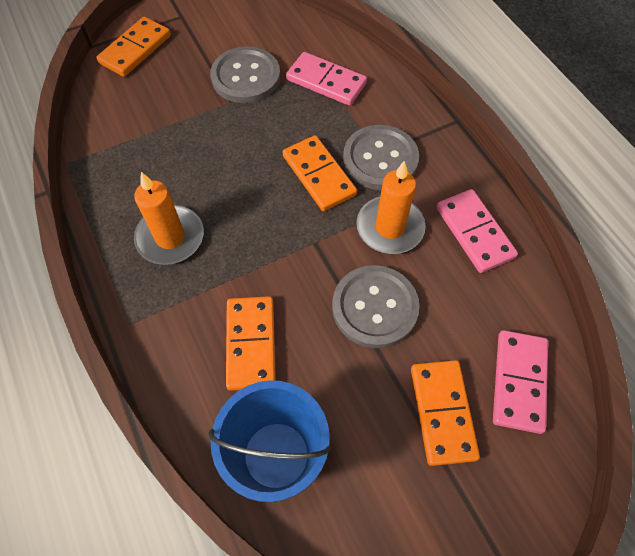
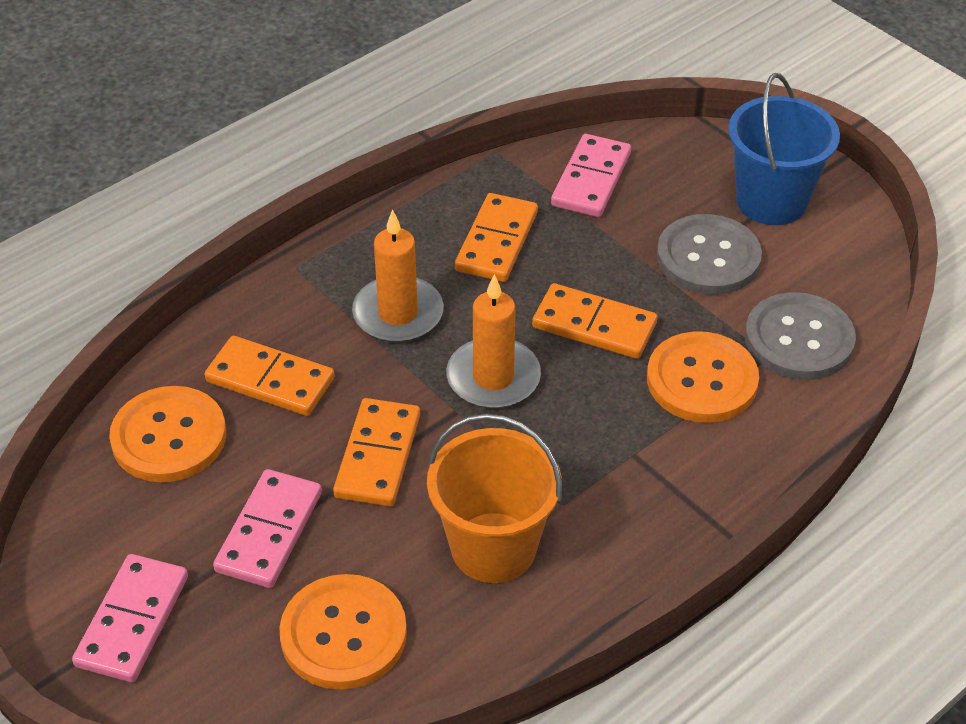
grey button: 3 -> 2
orange bucket: 0 -> 1
orange button: 0 -> 3

